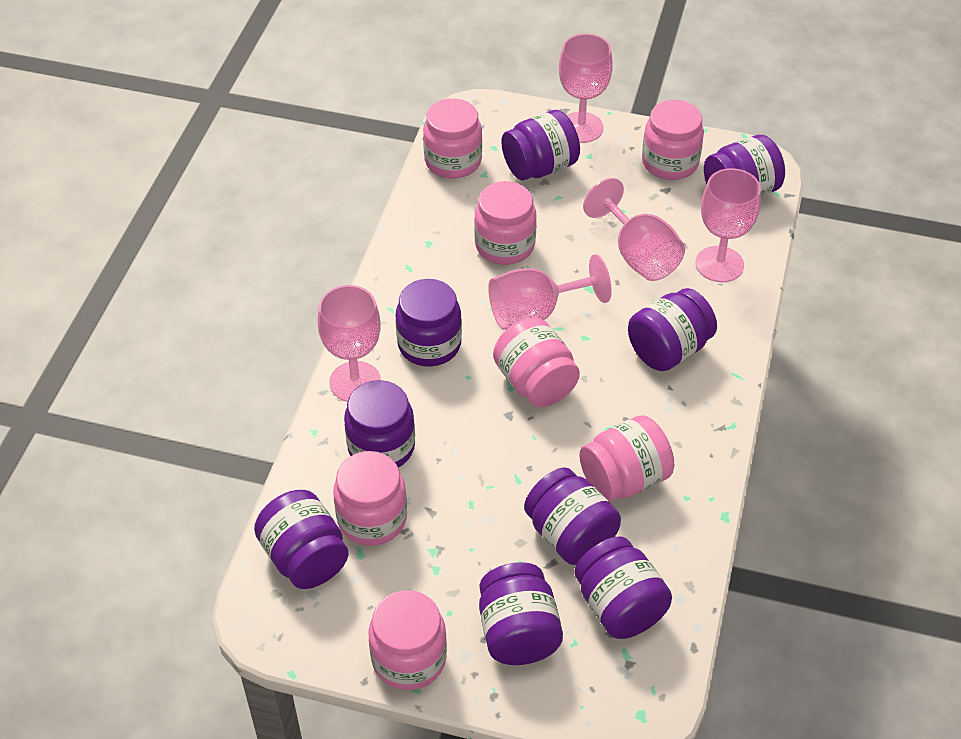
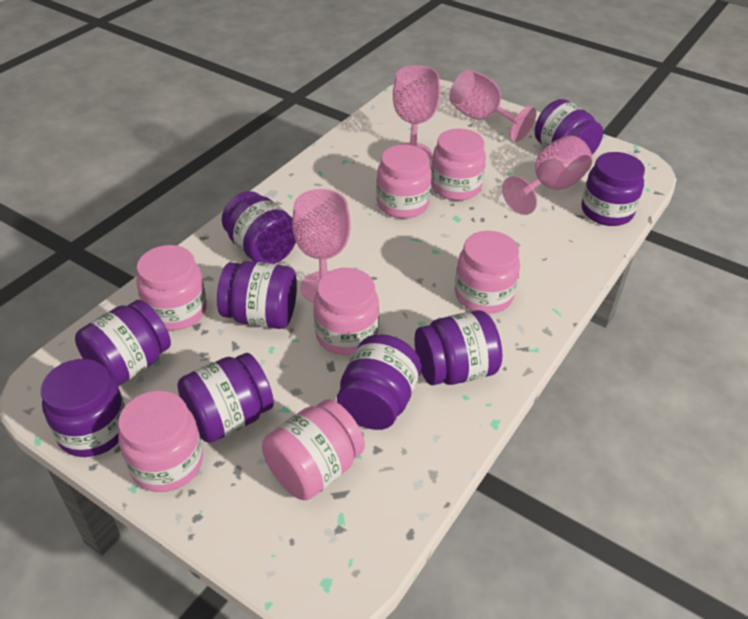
pink goblet: 5 -> 4

